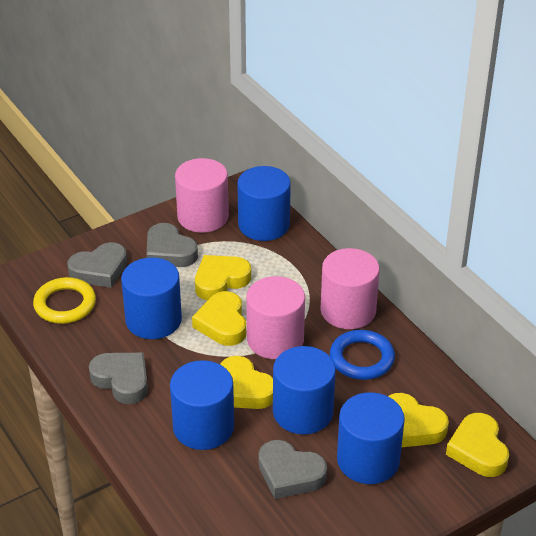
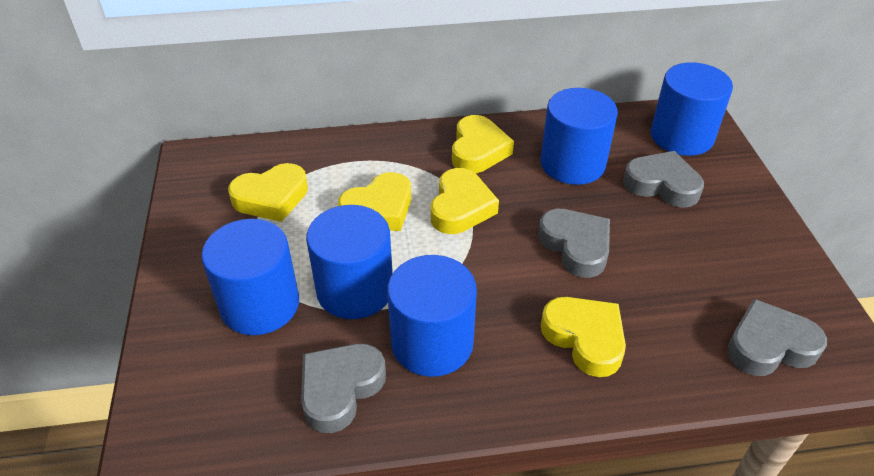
blue ring: 1 -> 0
pink cylinder: 3 -> 0
yellow ring: 1 -> 0

